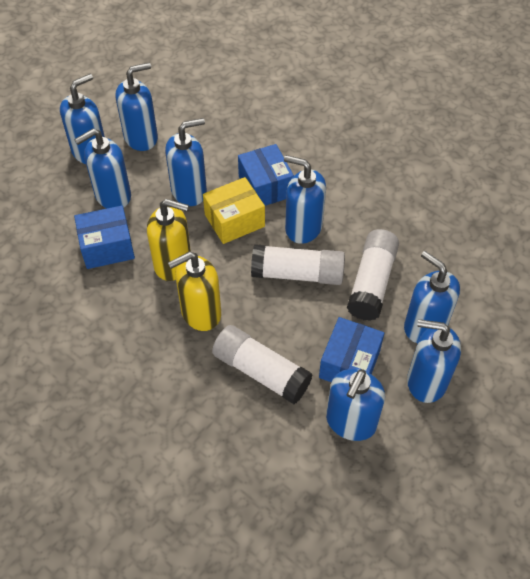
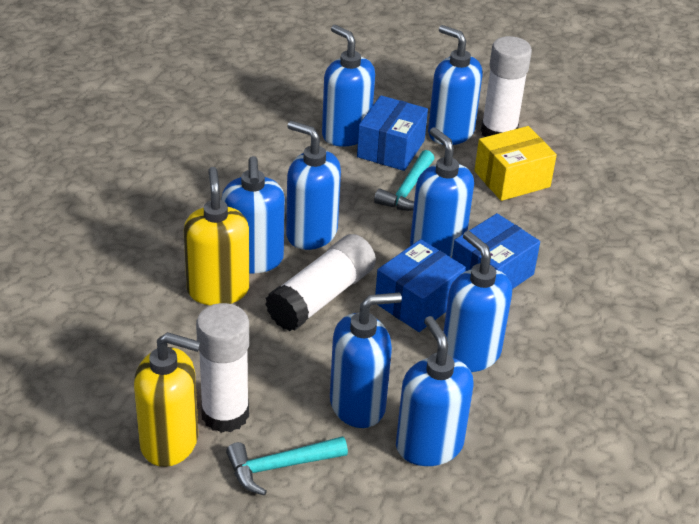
turquoise hammer: 0 -> 2

